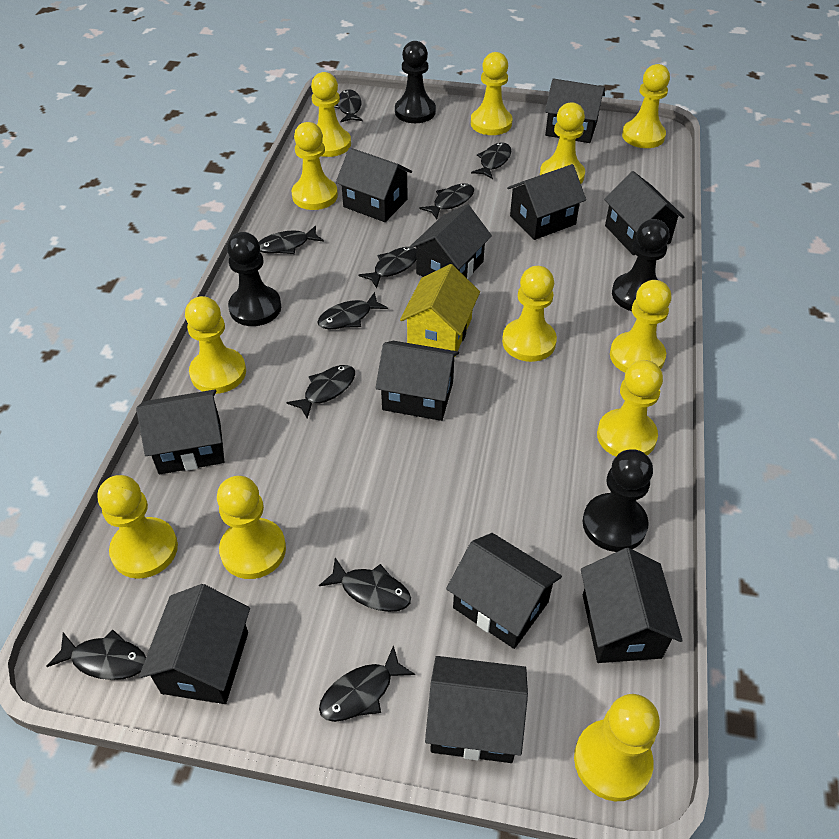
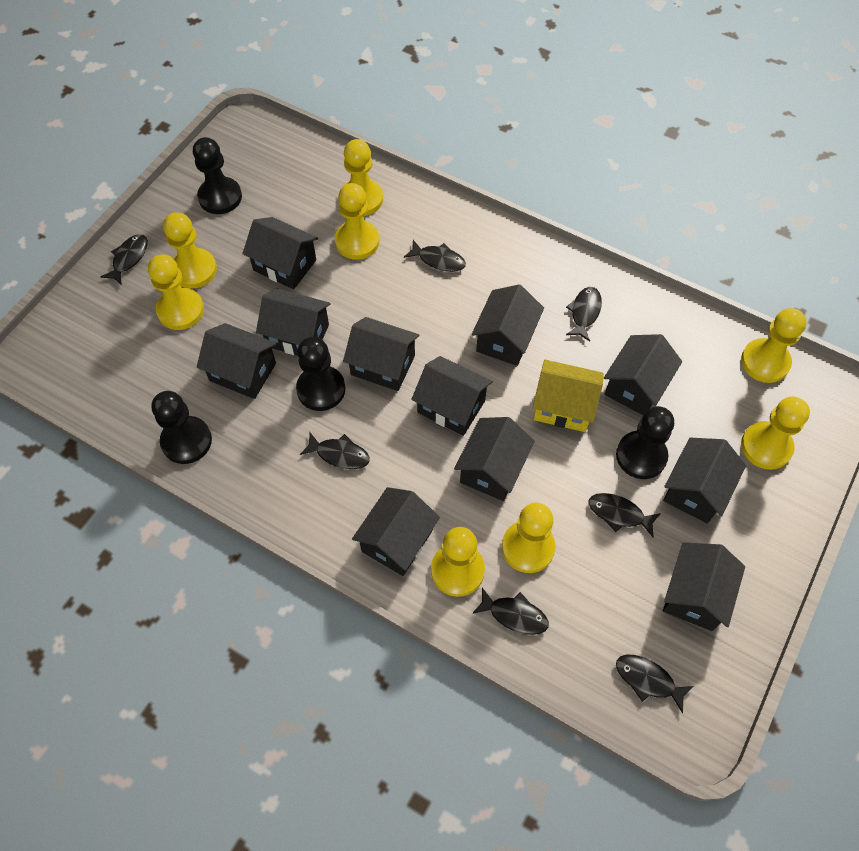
black fish: 10 -> 7
yellow pawn: 12 -> 8

